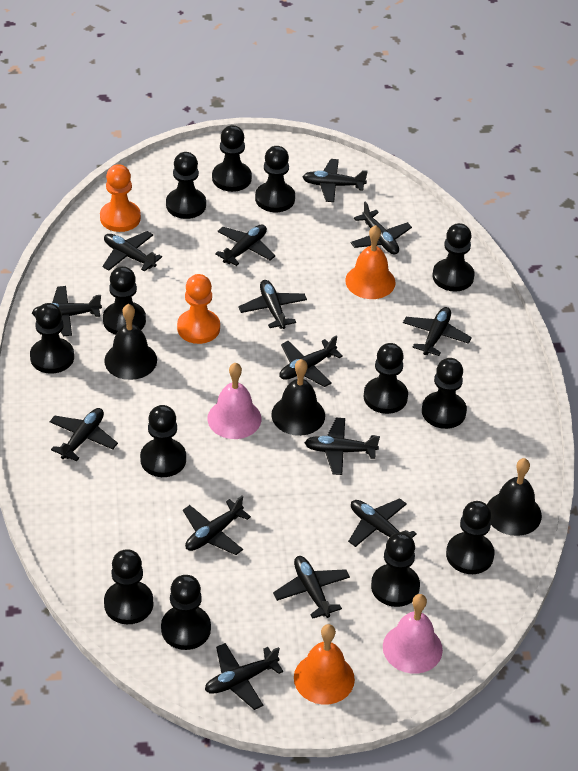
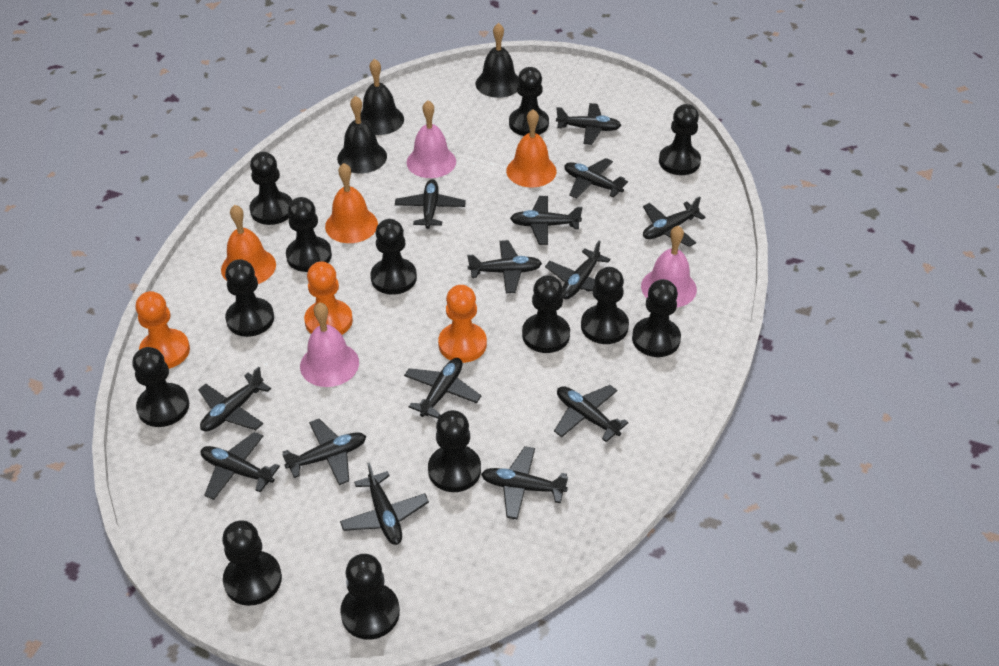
orange bell: 2 -> 3
orange pawn: 2 -> 3
pink bell: 2 -> 3

